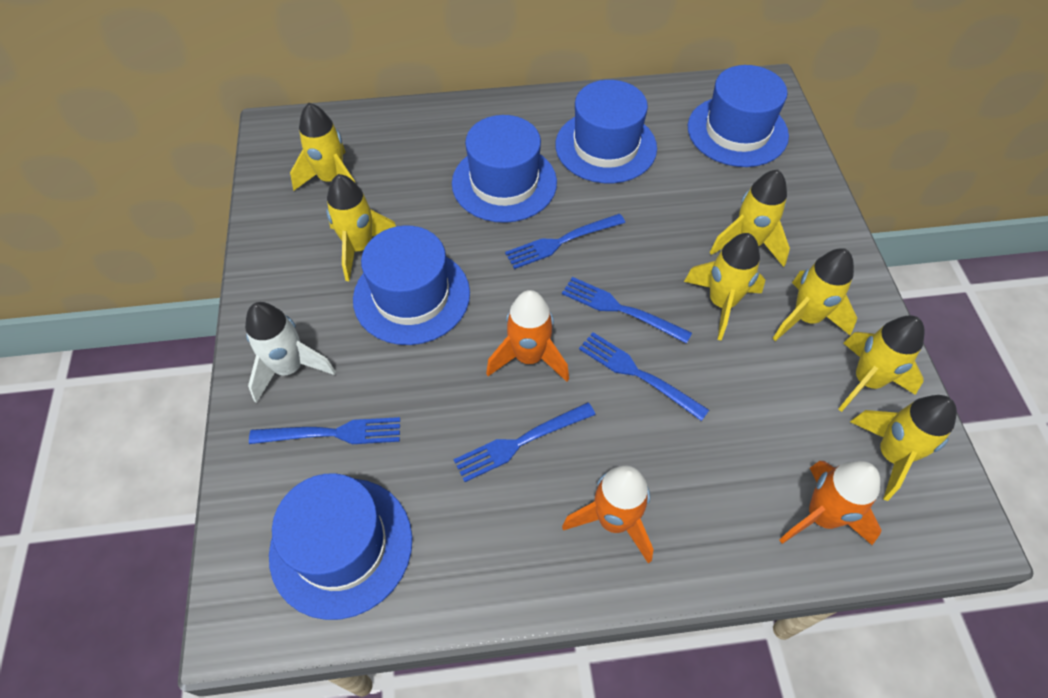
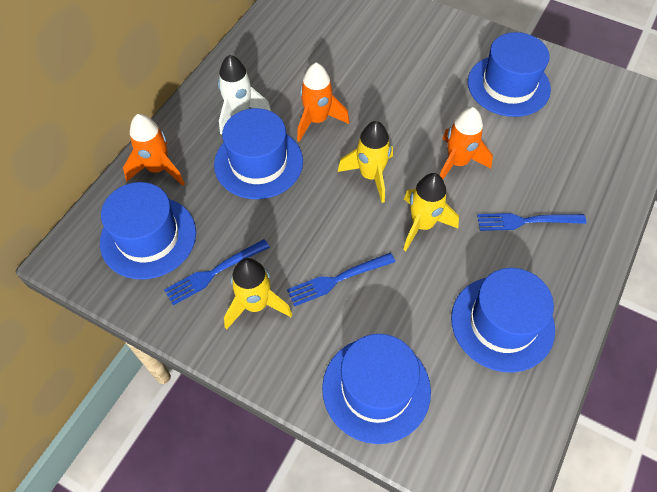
blue fork: 5 -> 3
yellow rocket: 7 -> 3

